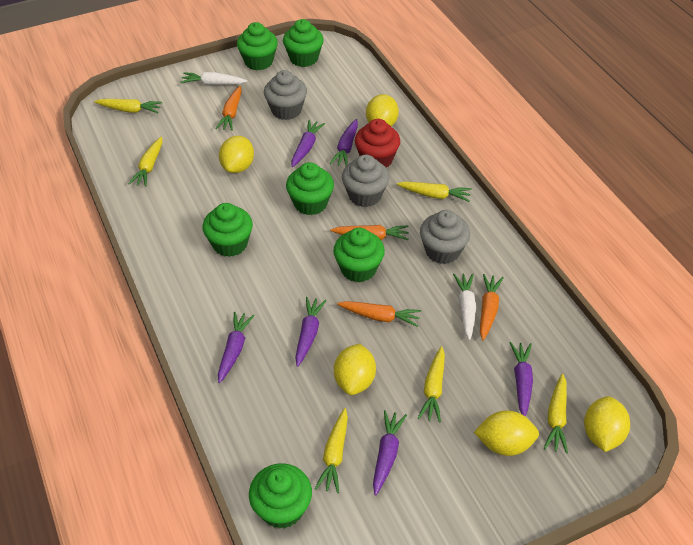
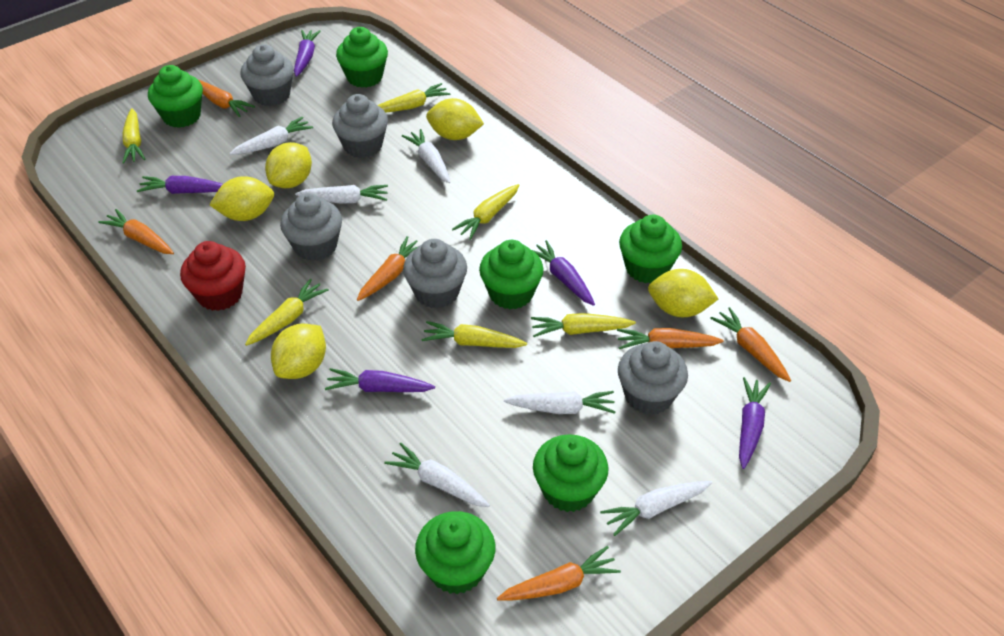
grey cupcake: 3 -> 5
orange carrot: 4 -> 6
purple carrot: 6 -> 5
white carrot: 2 -> 6

